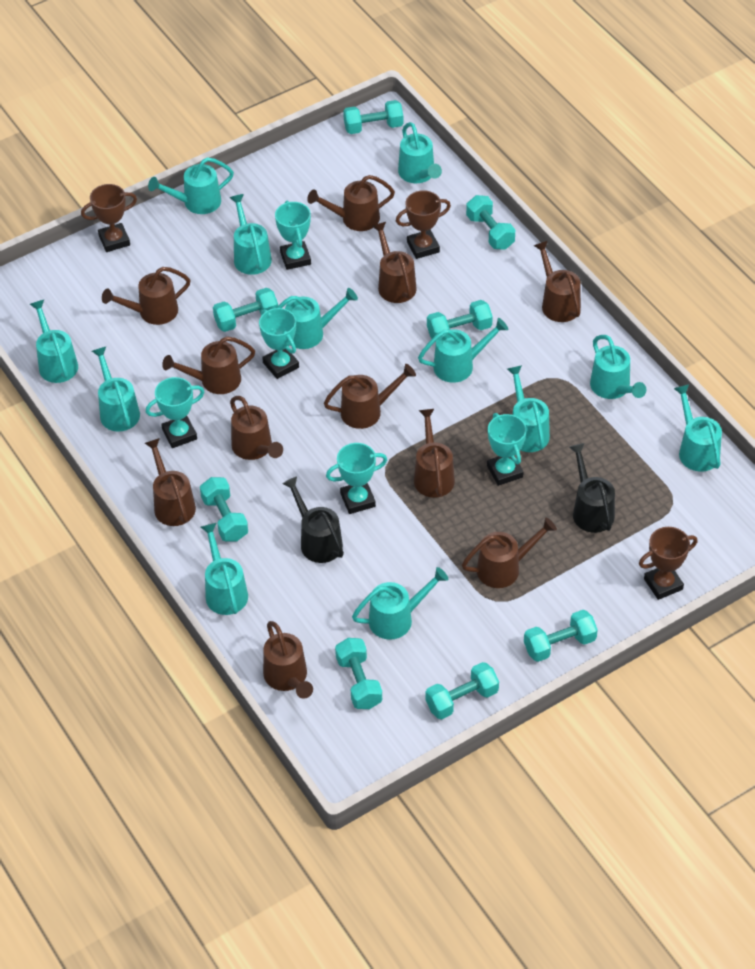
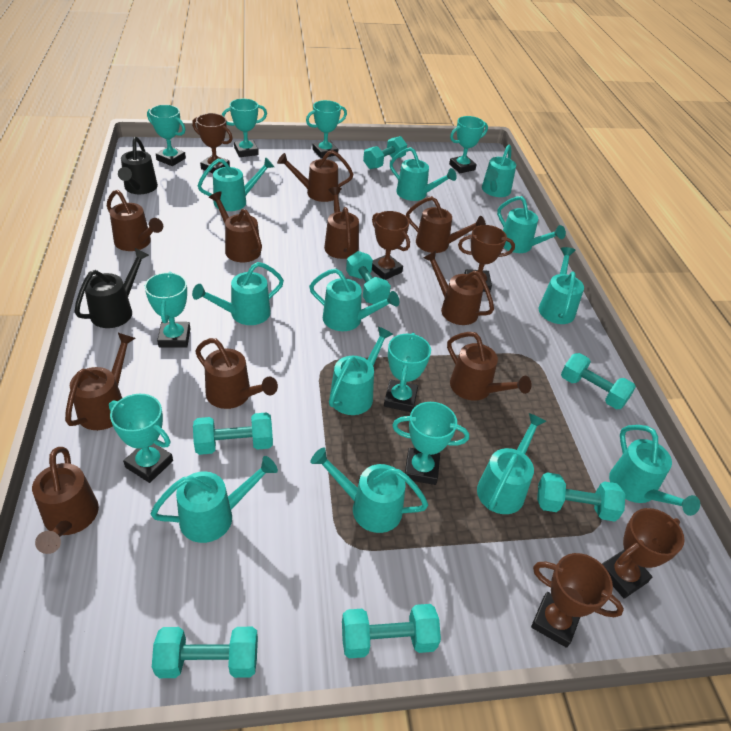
brown trophy: 3 -> 5
brown watering can: 11 -> 10
turquoise dumbbell: 8 -> 7
turquoise trophy: 5 -> 8

